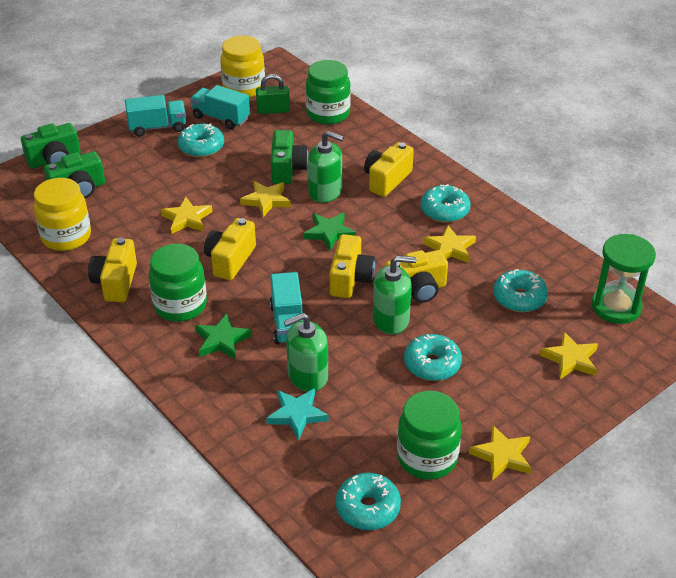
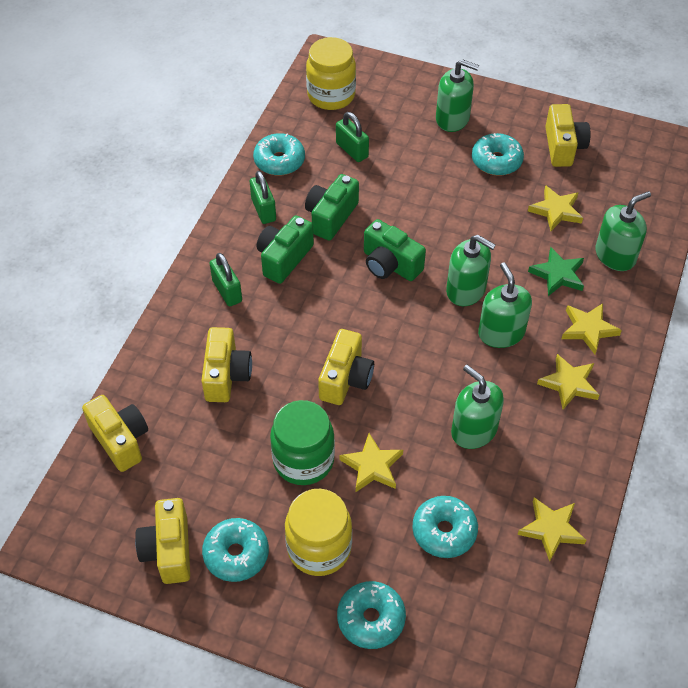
green hourglass: 1 -> 0
green jar: 3 -> 1
green padlock: 1 -> 3
green soap dispenser: 3 -> 5
green star: 2 -> 1
turquoise star: 1 -> 0
turquoise truck: 3 -> 0

